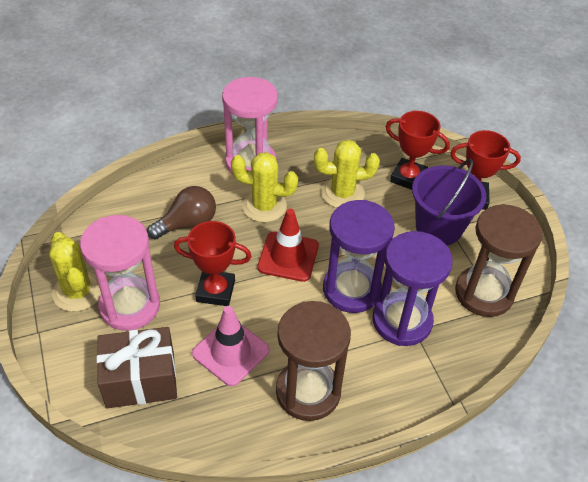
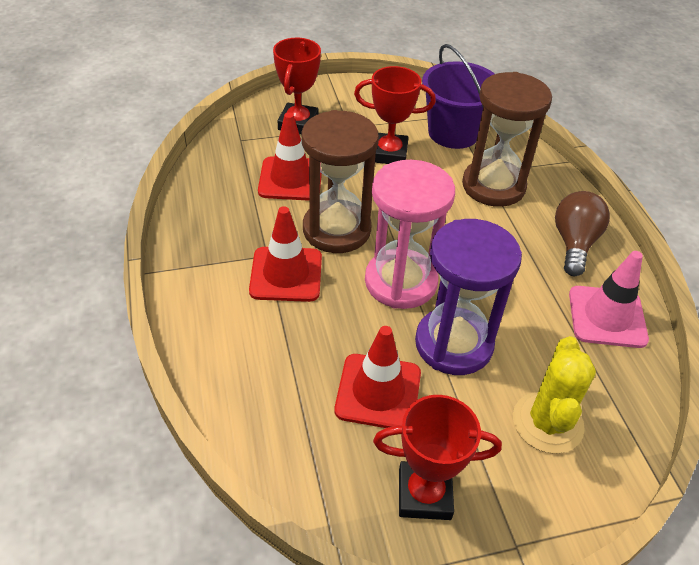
brown gift: 1 -> 0
pink hourglass: 2 -> 1
purple hourglass: 2 -> 1
red traffic cone: 1 -> 3
yellow cactus: 3 -> 1

